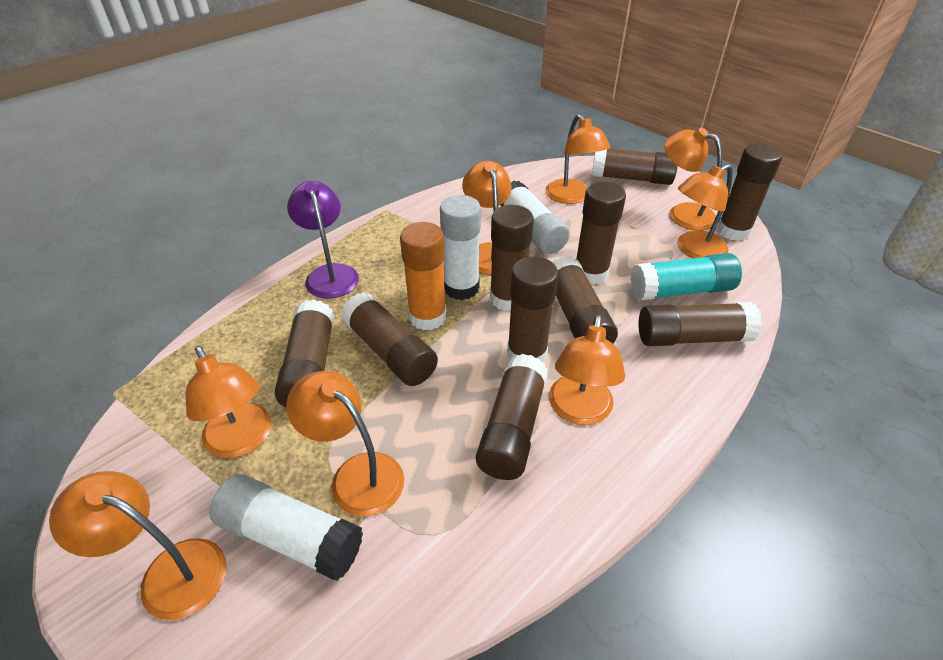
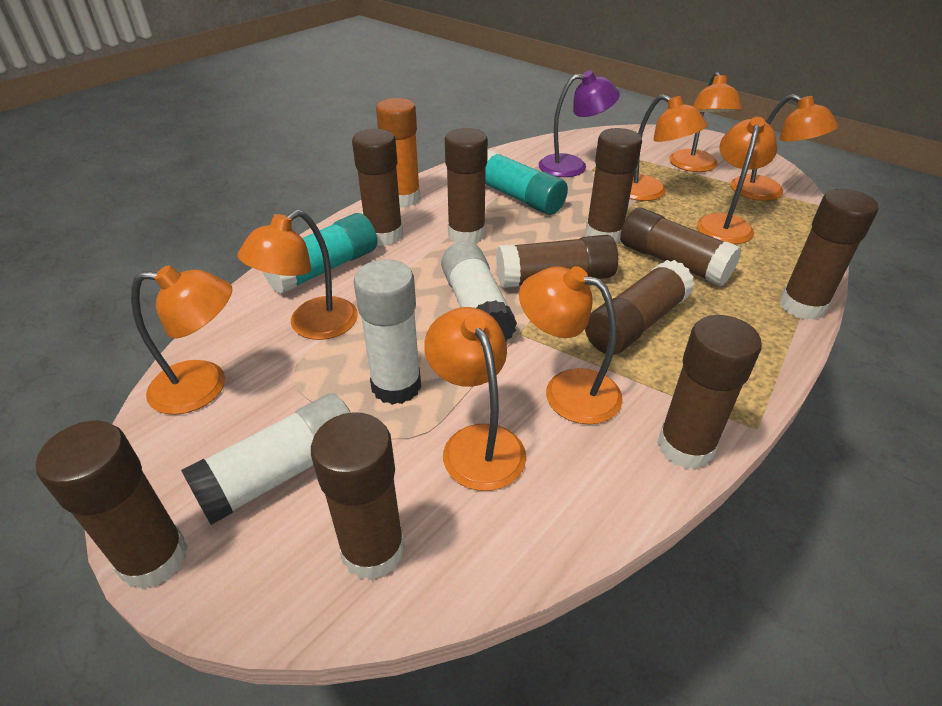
turquoise glue stick: 1 -> 2

